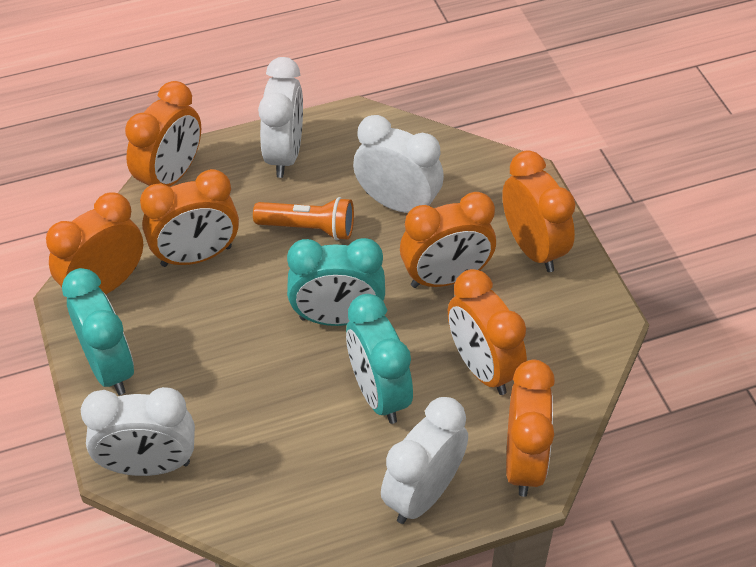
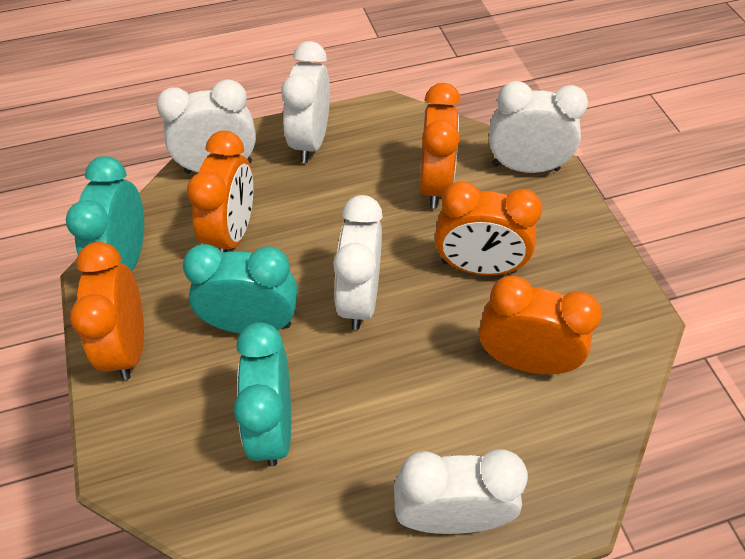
orange clock: 7 -> 5
orange flashlight: 1 -> 0
white clock: 4 -> 5

